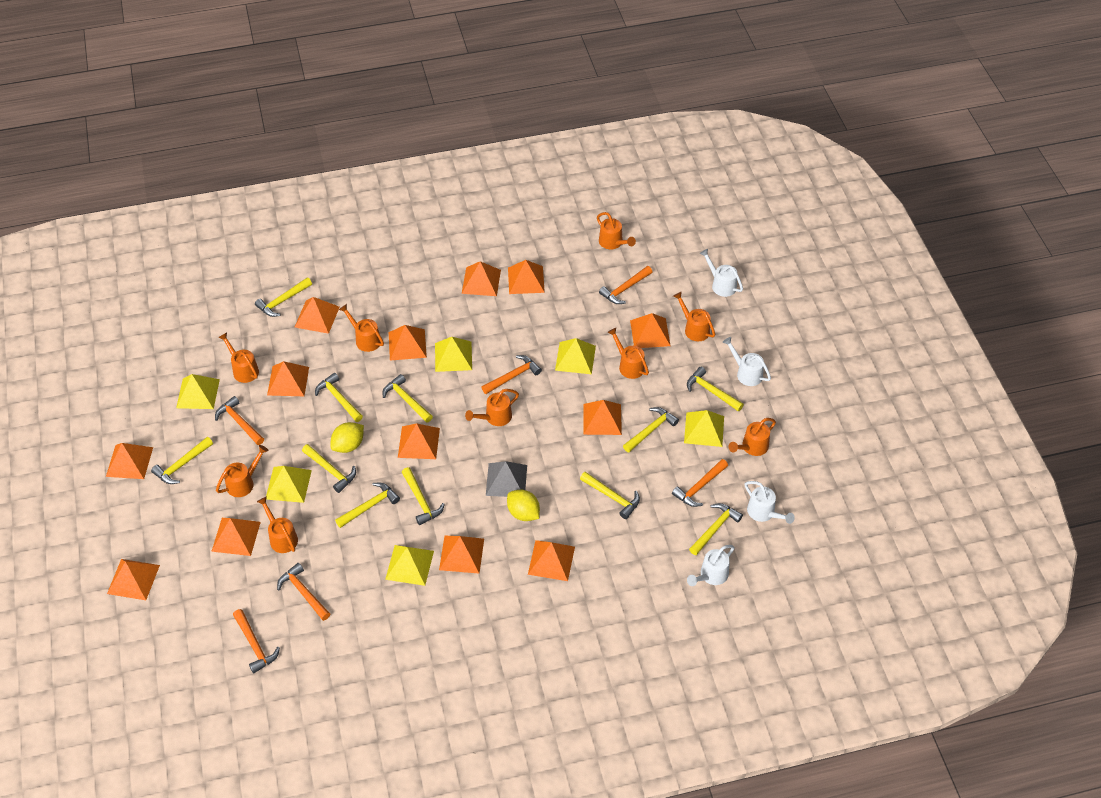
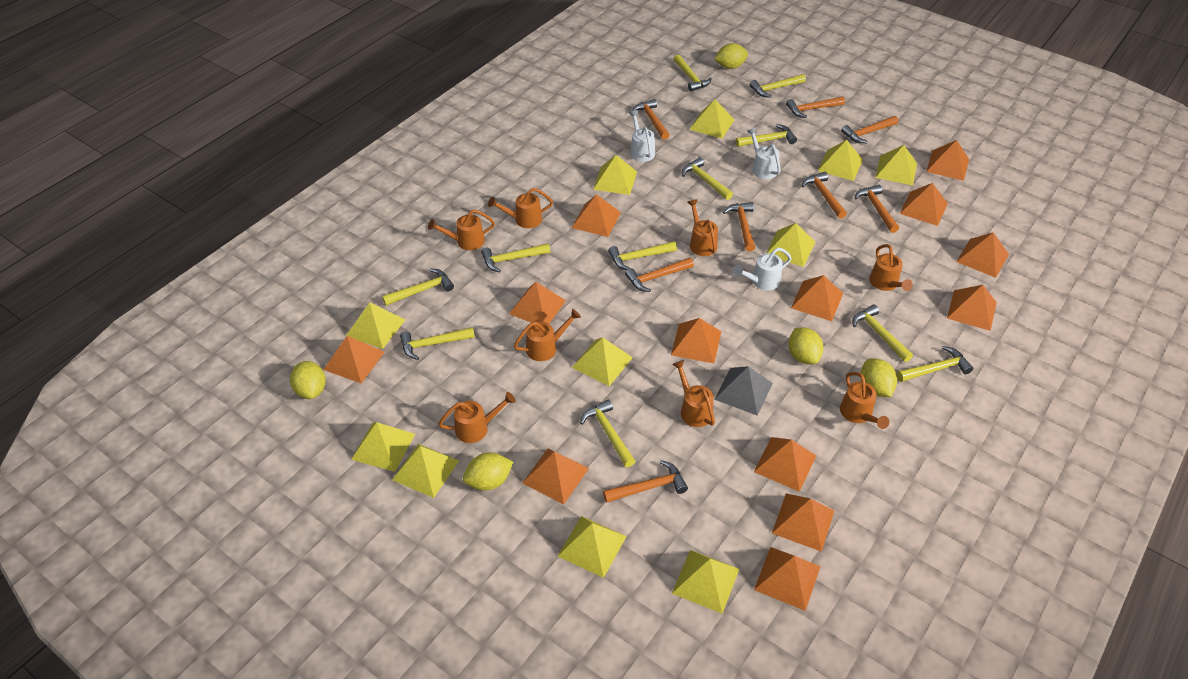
orange hammer: 6 -> 8
orange watering can: 9 -> 8
white watering can: 4 -> 3
yellow lemon: 2 -> 5
yellow pyramid: 6 -> 11

